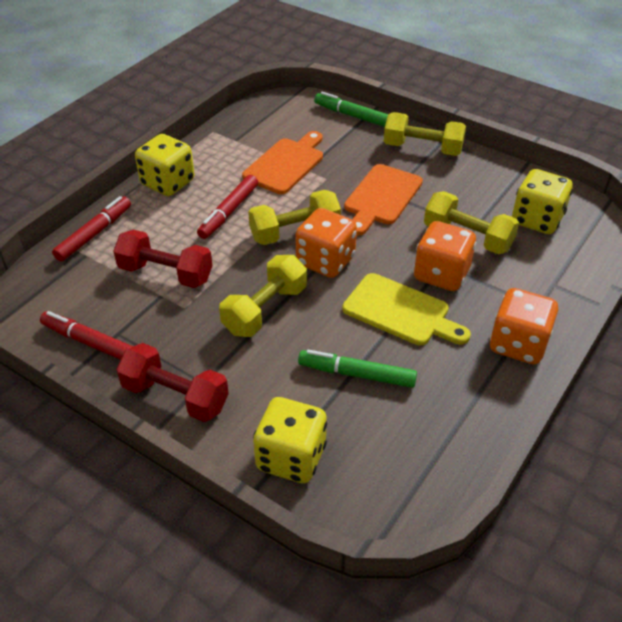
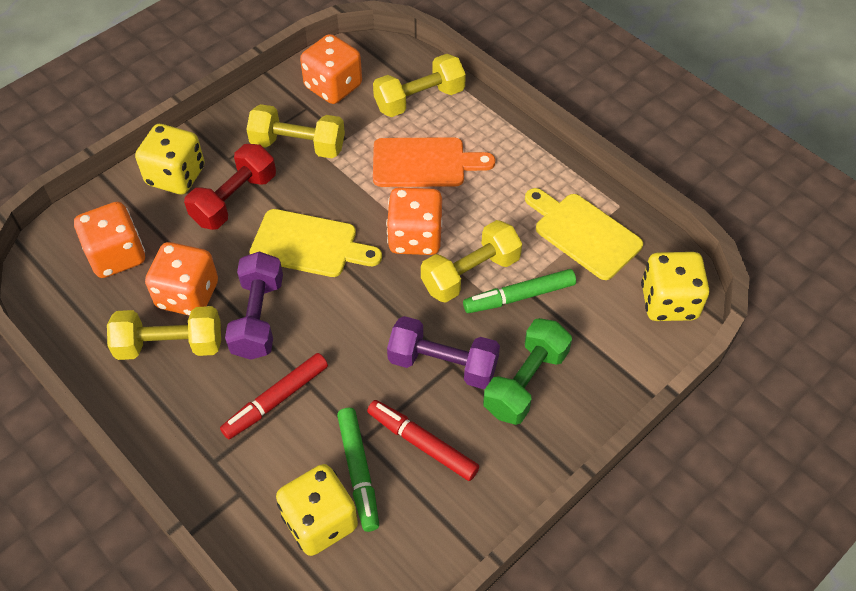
green dumbbell: 0 -> 1
orange cutting board: 2 -> 1
orange dice: 3 -> 4
purple dumbbell: 0 -> 2
red dumbbell: 2 -> 1
red marker: 3 -> 2
yellow cutting board: 1 -> 2

